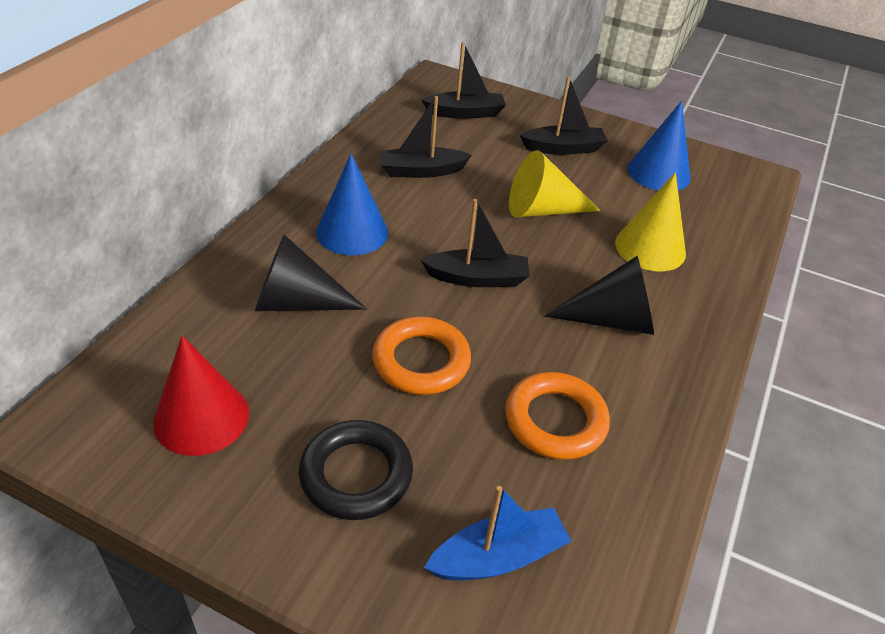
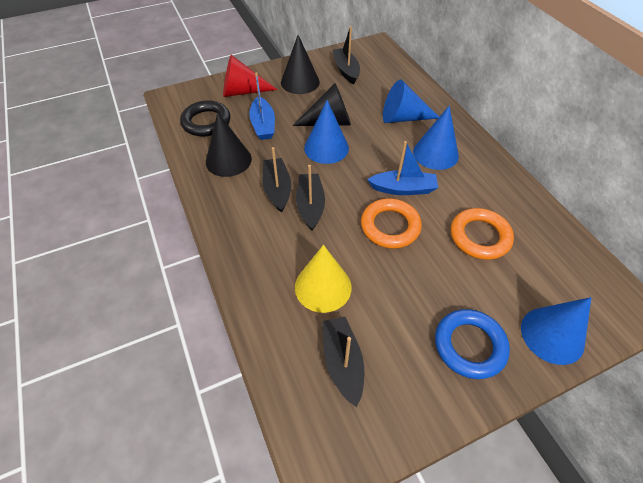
black cone: 2 -> 3
blue boat: 1 -> 2
blue cone: 2 -> 4
blue ring: 0 -> 1
yellow cone: 2 -> 1

